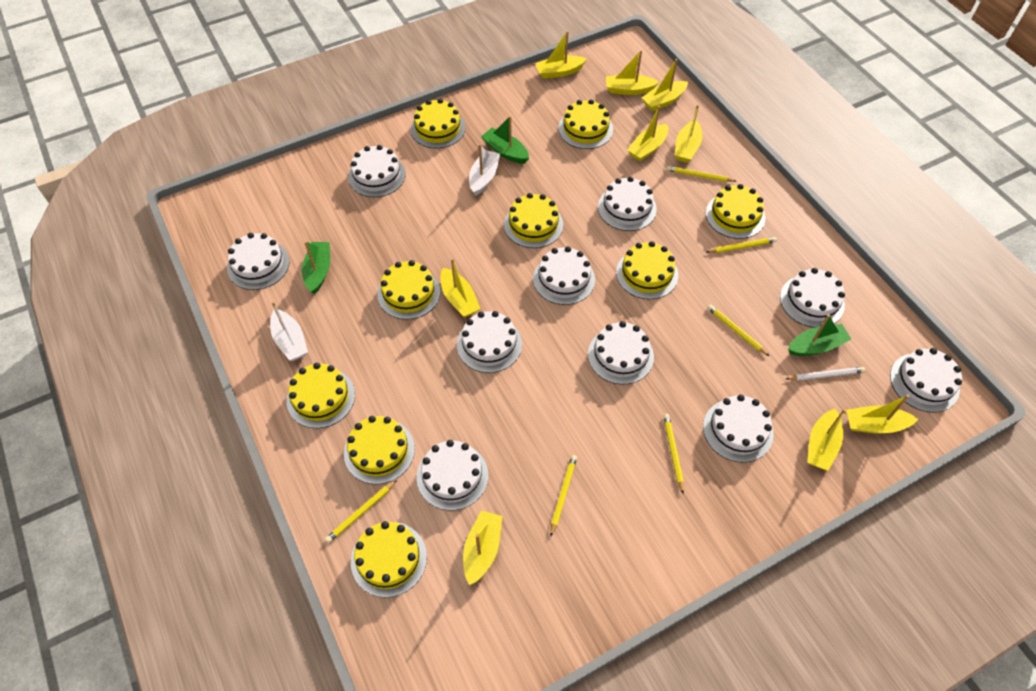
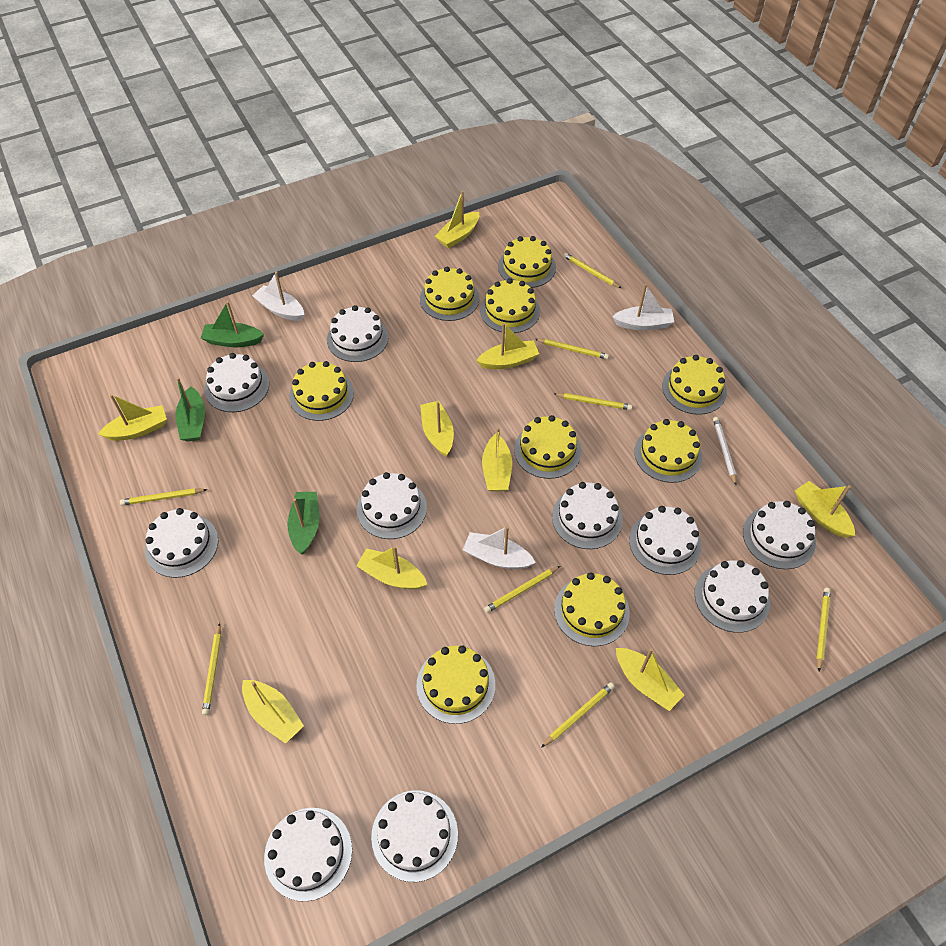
white boat: 2 -> 3
yellow pencil: 6 -> 8

